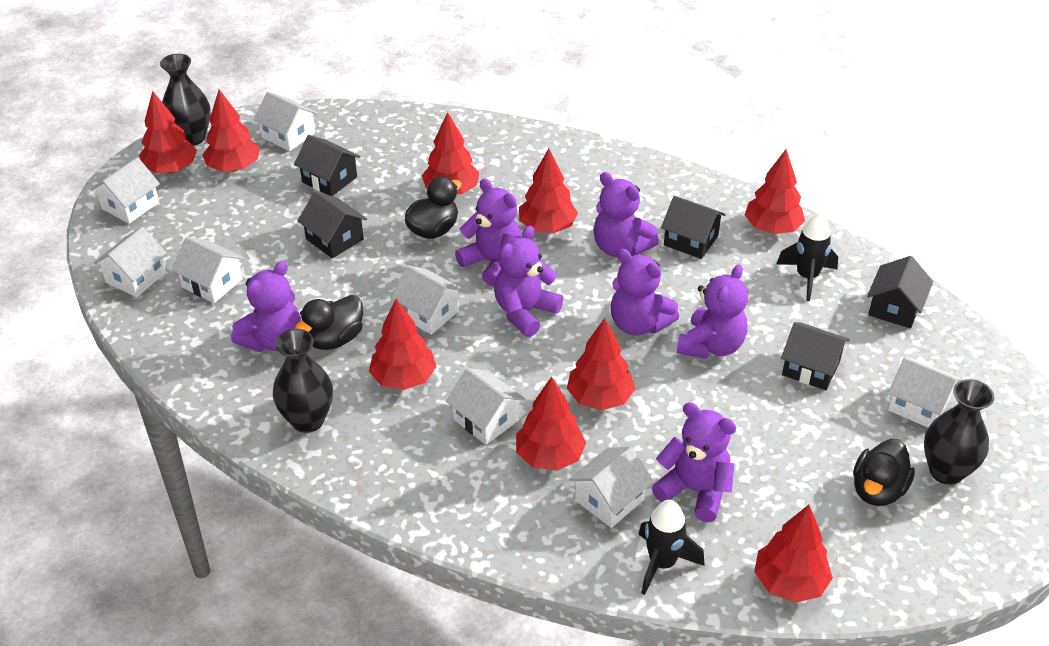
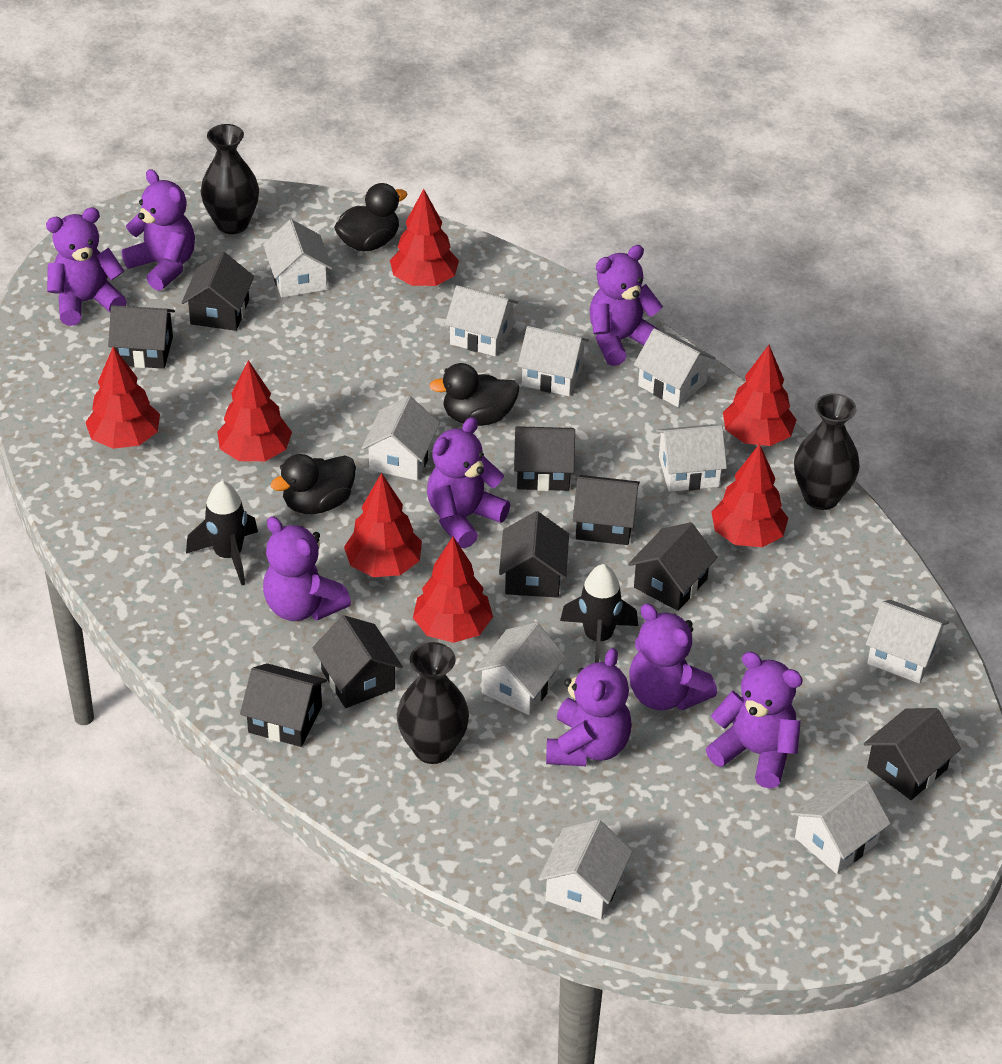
black house: 5 -> 9
purple teddy bear: 7 -> 8
red tree: 9 -> 7
white house: 8 -> 10

